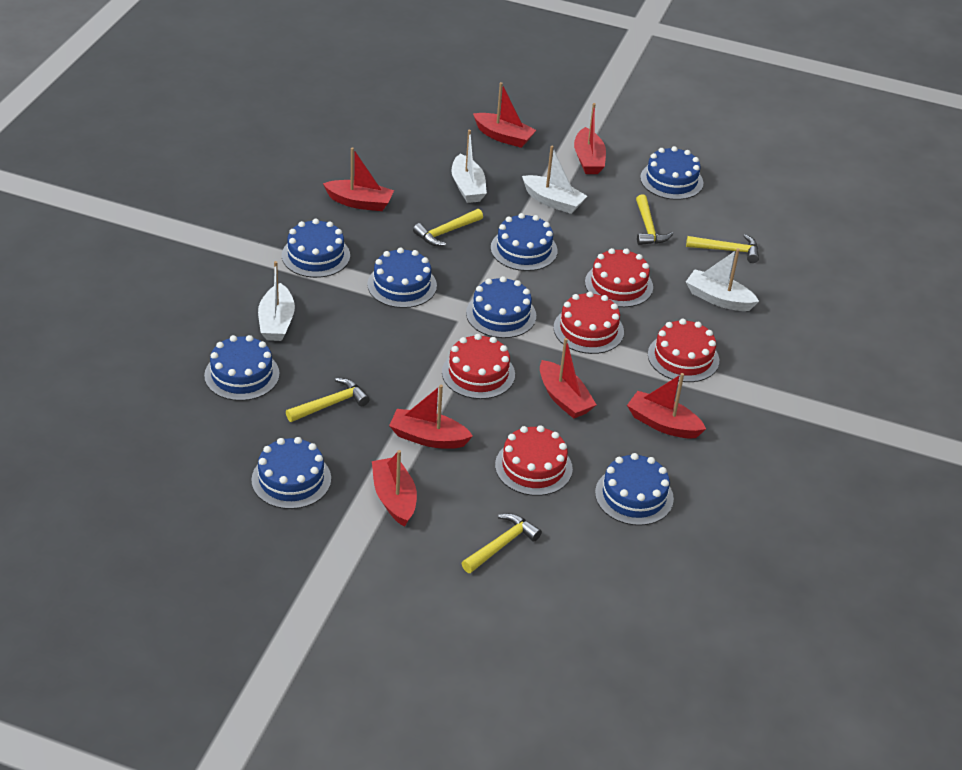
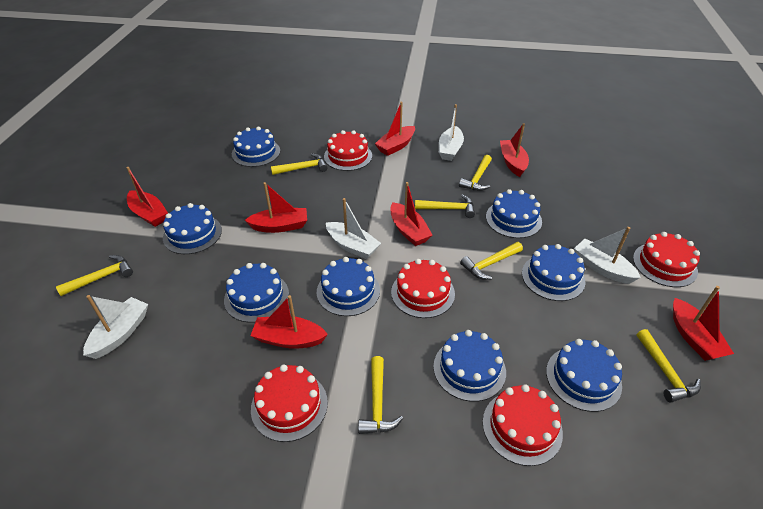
yellow hammer: 5 -> 7

